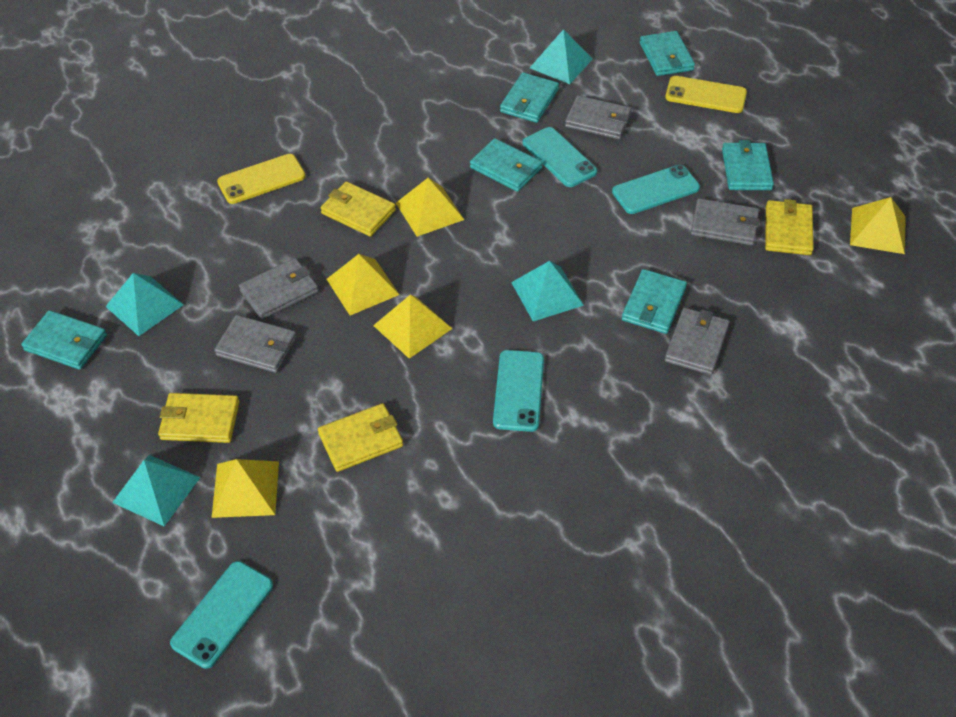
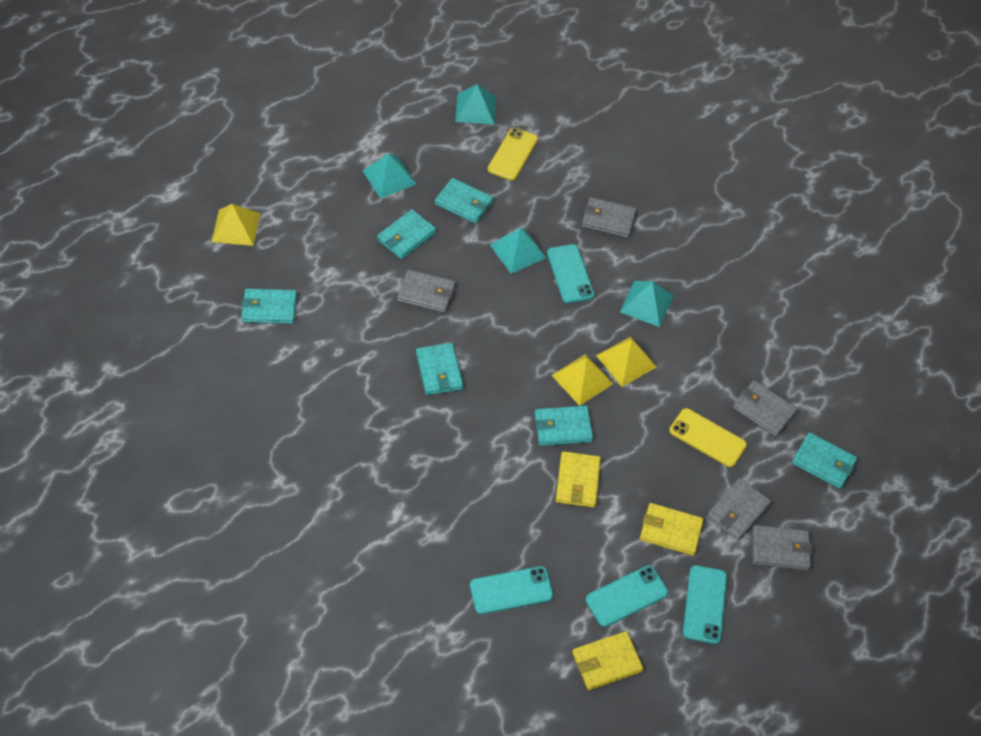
yellow pyramid: 5 -> 3
yellow wallet: 4 -> 3

